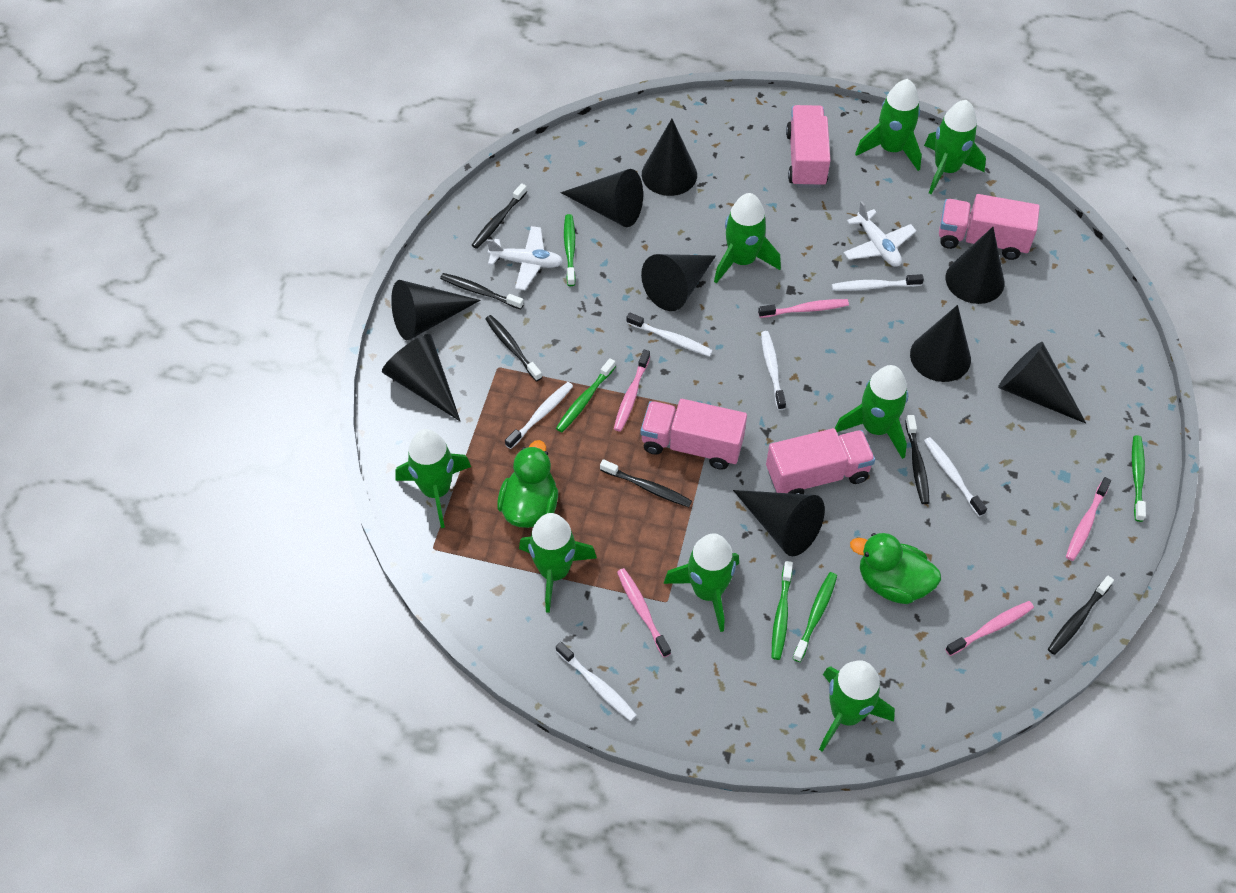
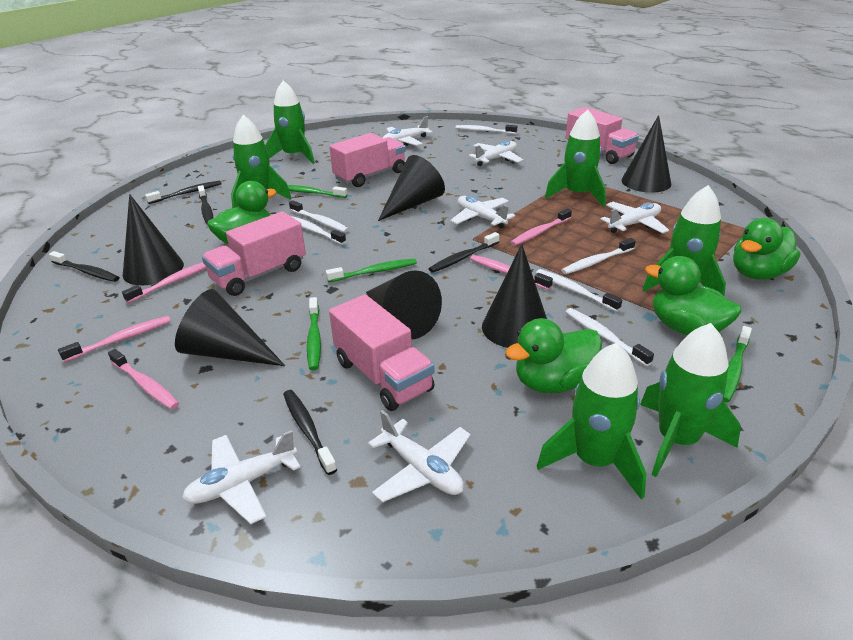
black cone: 9 -> 6
black toothbrush: 6 -> 5
green duck: 2 -> 4
green rocket: 8 -> 6
green toothbrush: 5 -> 4
white plane: 2 -> 6

